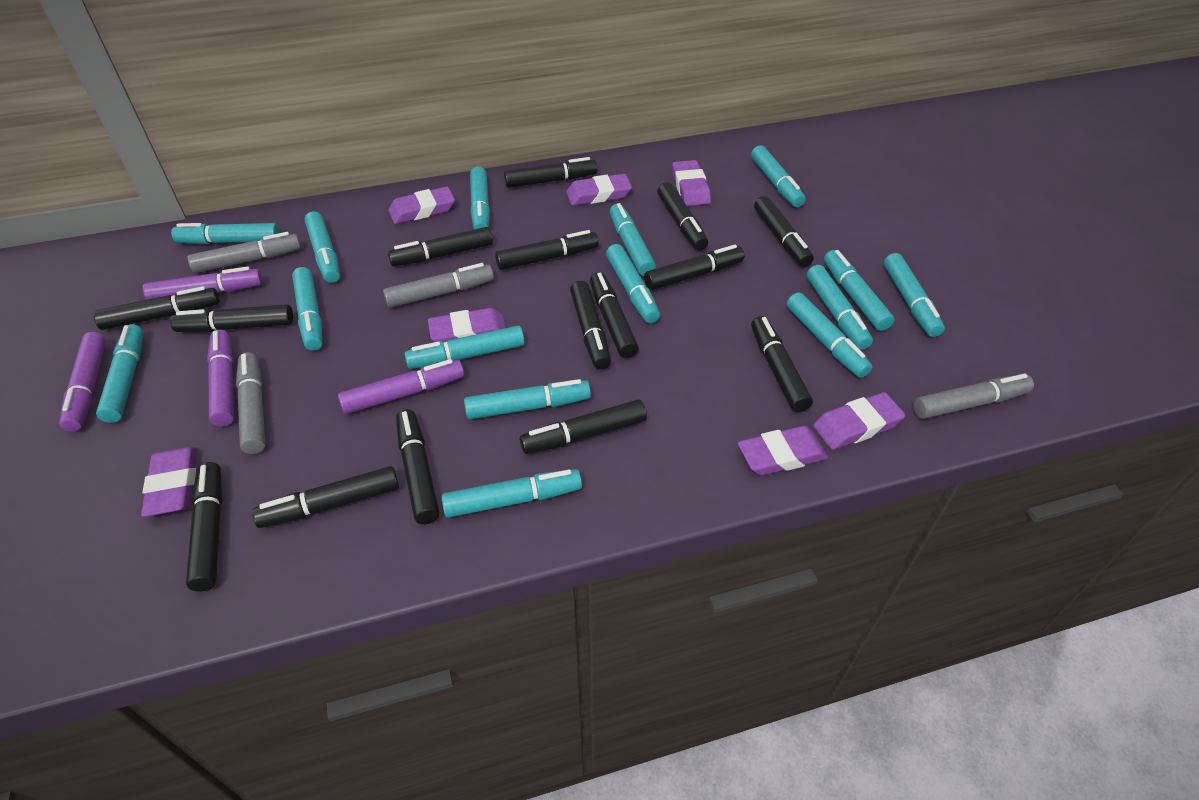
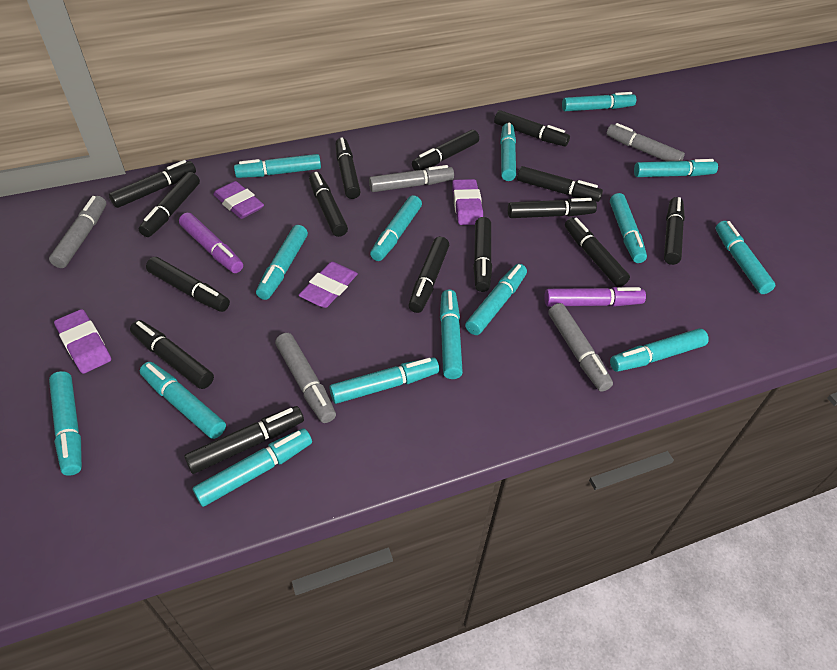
grey marker: 4 -> 5
purple eraser: 7 -> 4
purple marker: 4 -> 2

